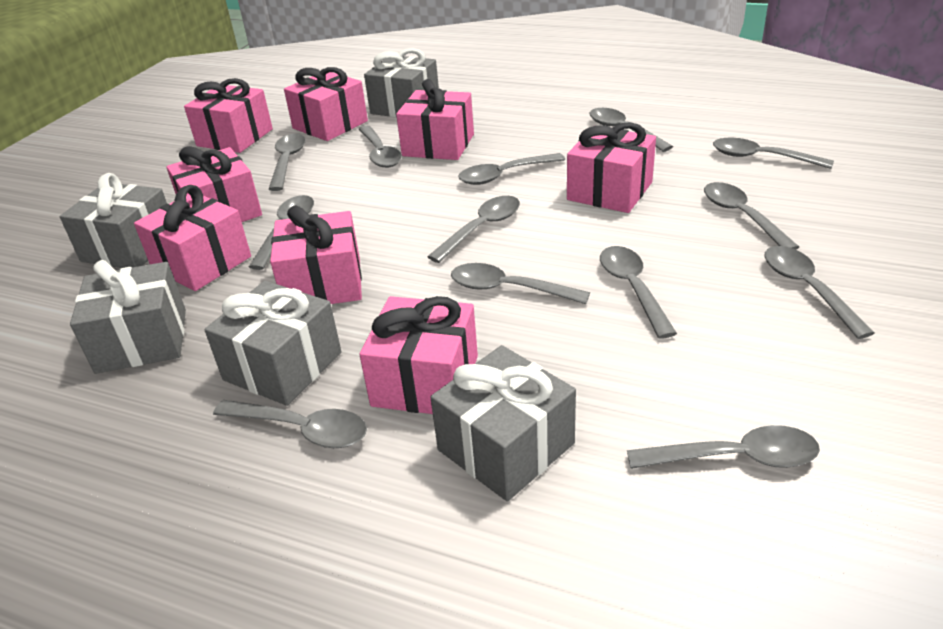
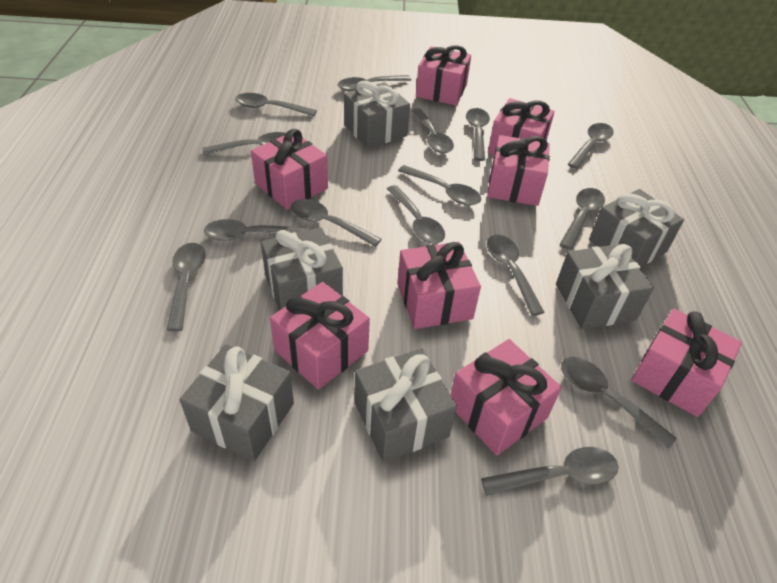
grey gift: 5 -> 6
grey spoon: 13 -> 15

